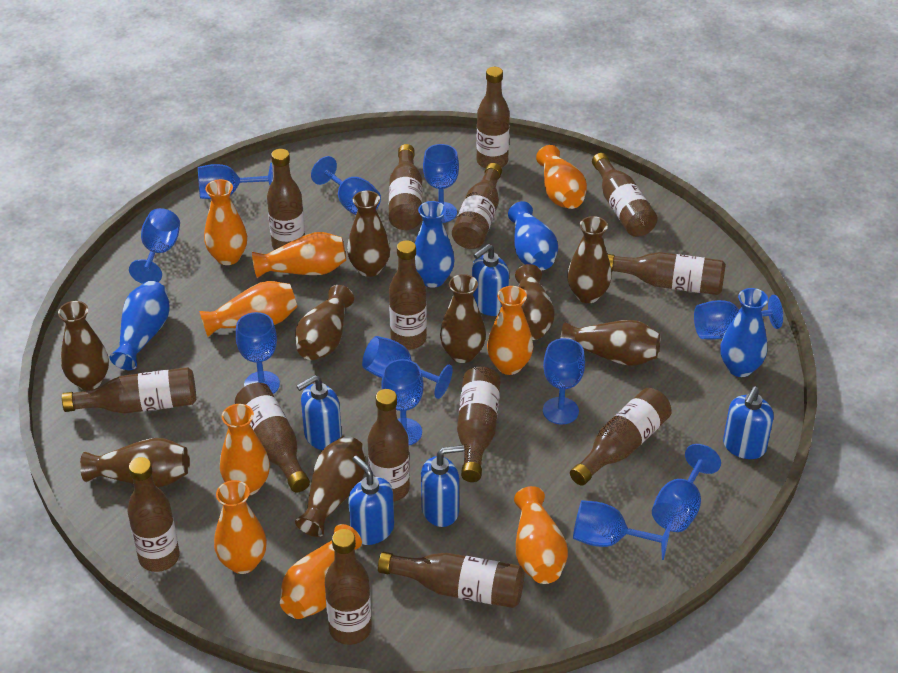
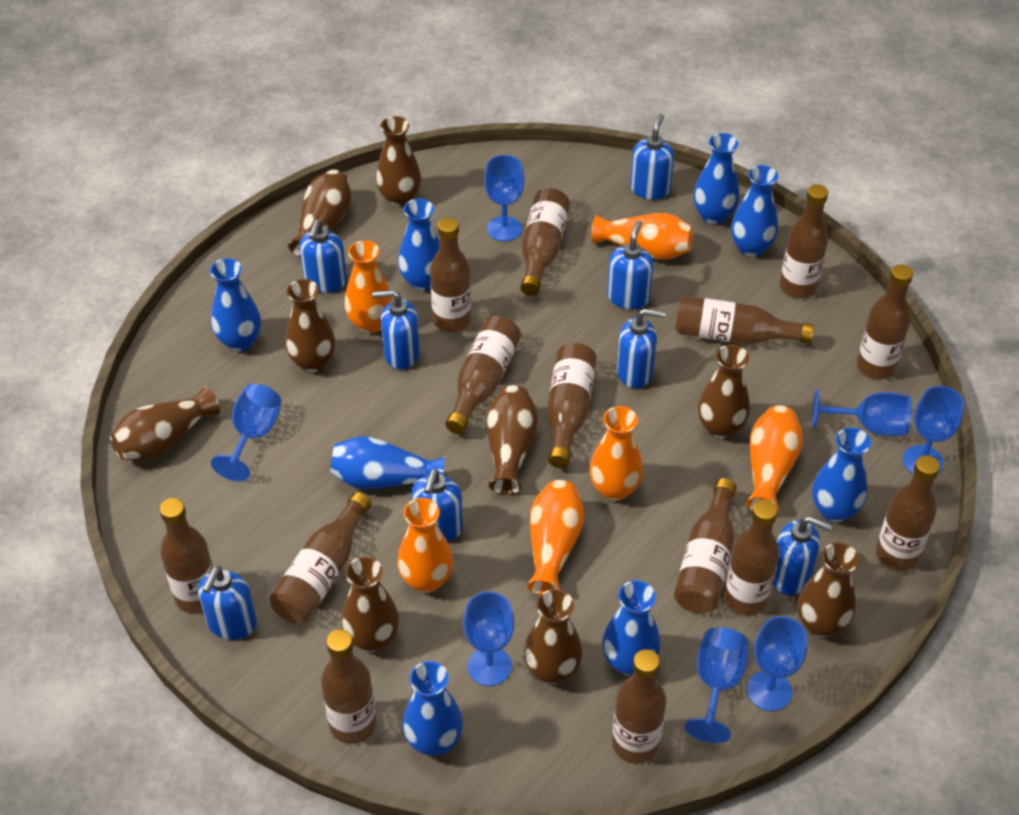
blue goblet: 11 -> 7
blue soap dispenser: 5 -> 8
blue vase: 4 -> 8
brown bottle: 15 -> 14
orange vase: 9 -> 6

